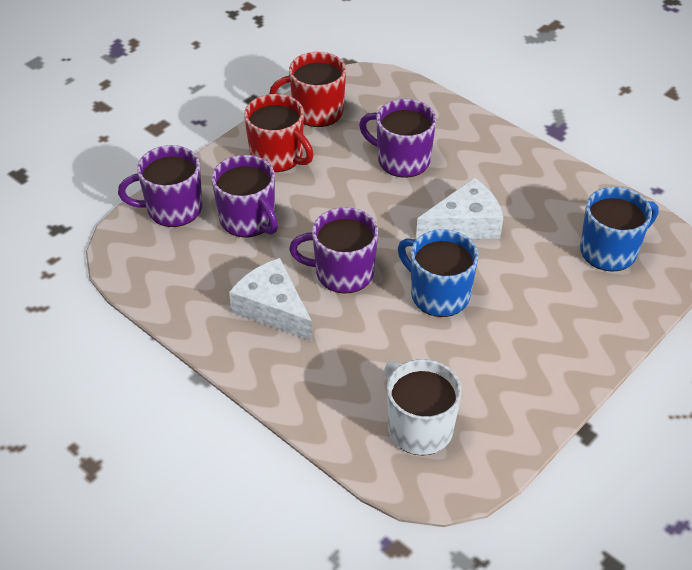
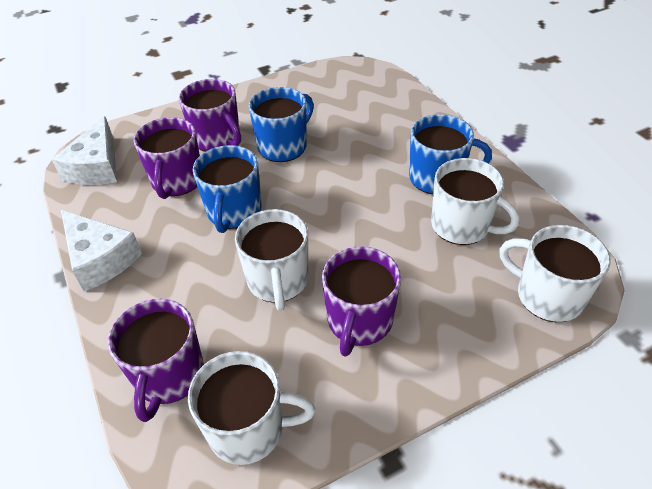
blue mug: 2 -> 3
red mug: 2 -> 0
white mug: 1 -> 4

